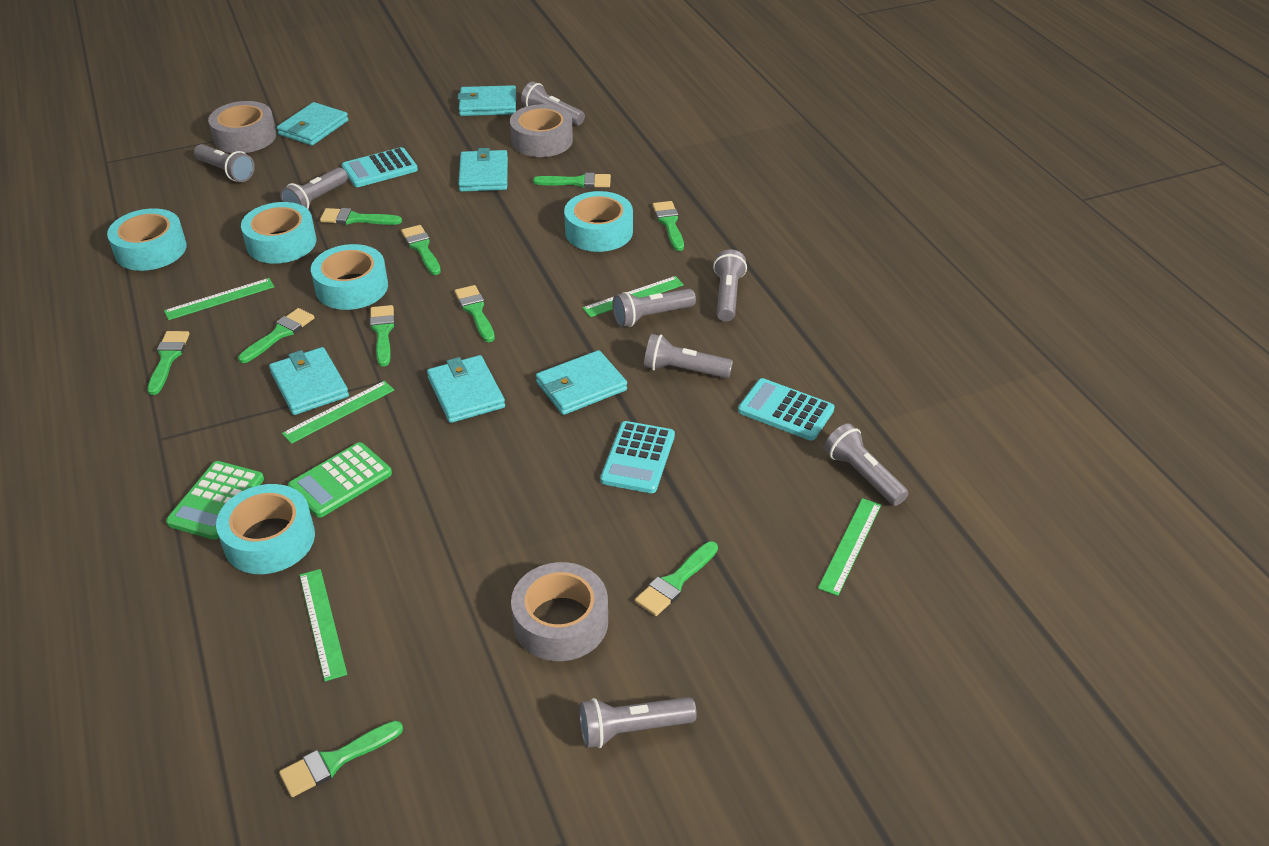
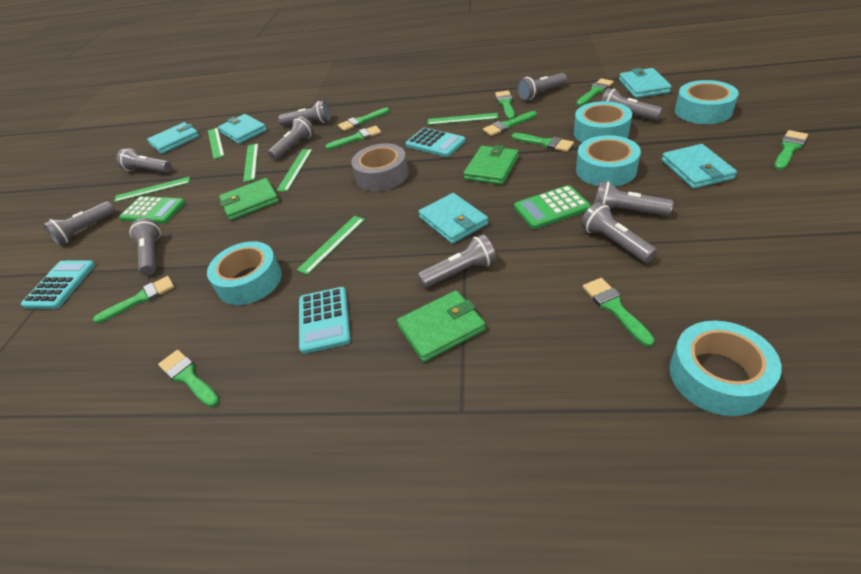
green ruler: 5 -> 6
green wallet: 0 -> 3
grey flashlight: 8 -> 10
grey tape: 3 -> 1
turquoise wallet: 6 -> 5

